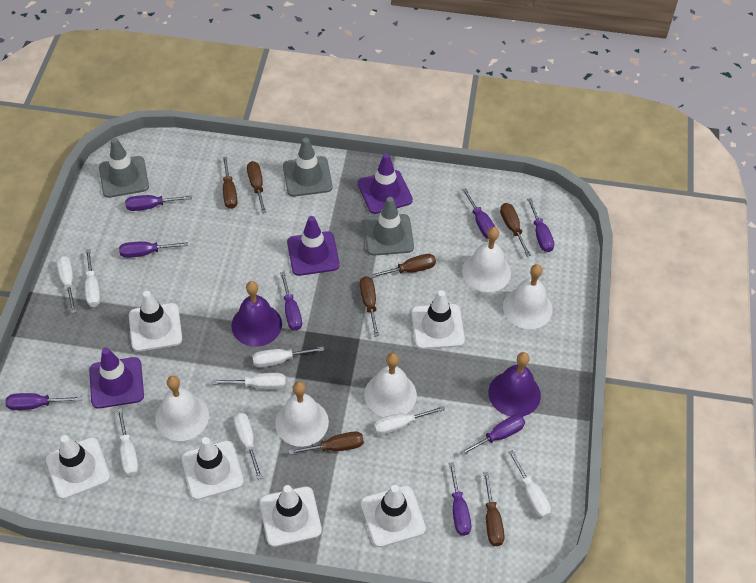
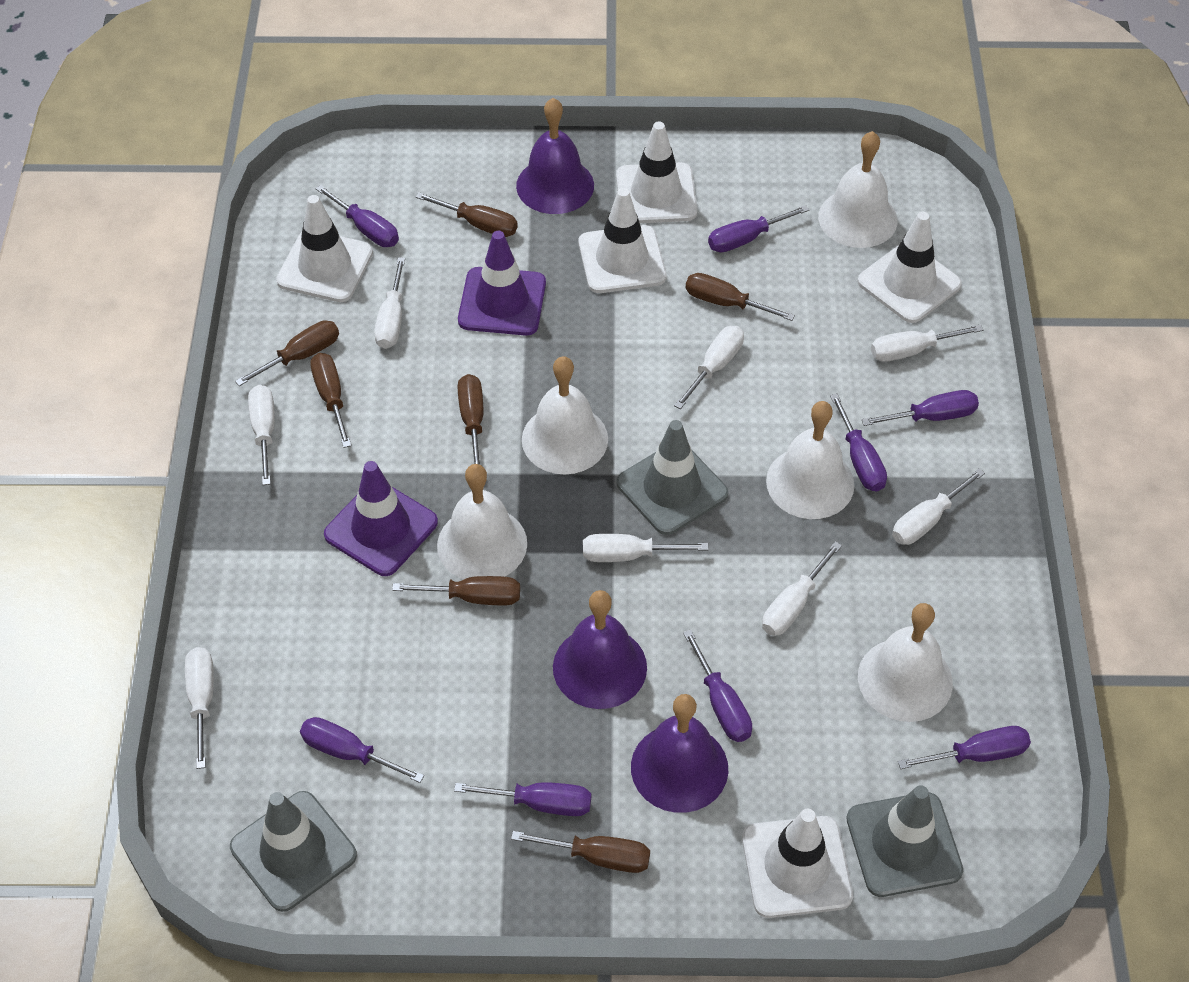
purple bell: 2 -> 3
purple traffic cone: 3 -> 2
white traffic cone: 6 -> 5

